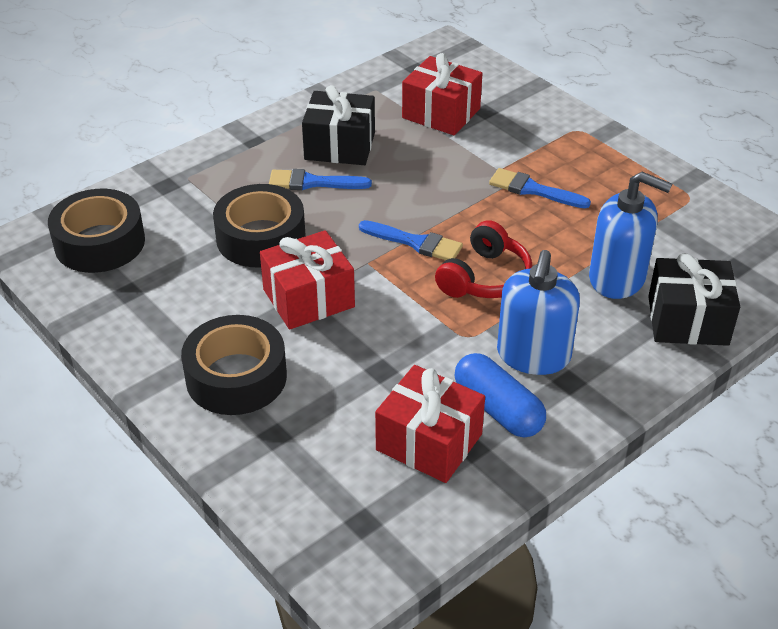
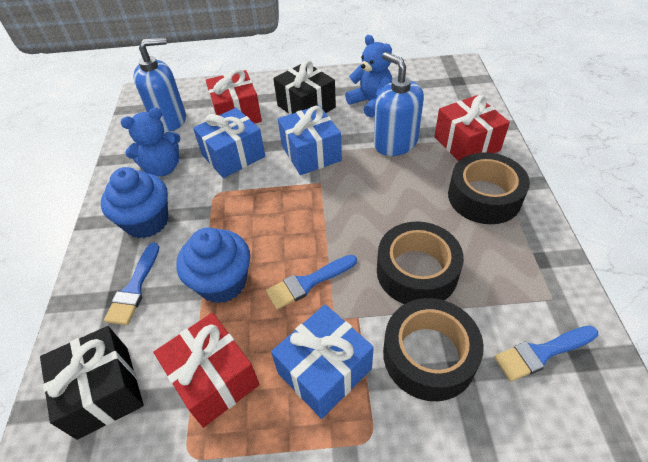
blue capsule: 1 -> 0
blue cupcake: 0 -> 2
blue gift: 0 -> 3
blue teddy bear: 0 -> 2
red headphones: 1 -> 0

